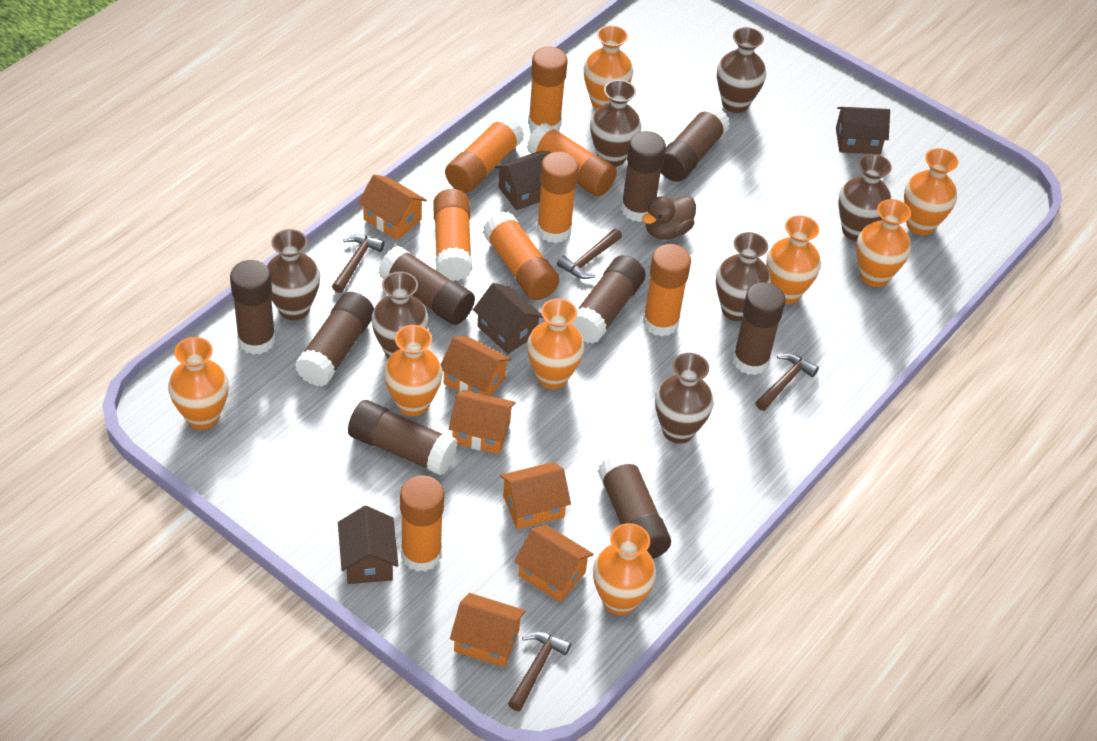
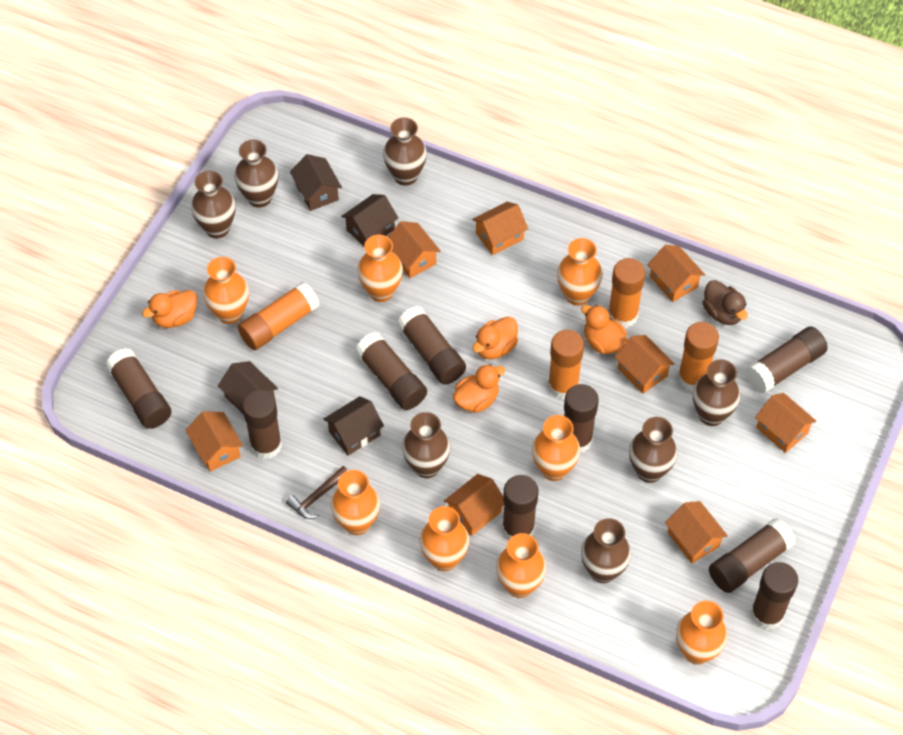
brown hammer: 4 -> 1
orange duck: 0 -> 4
orange glue stick: 8 -> 4
orange house: 6 -> 8

